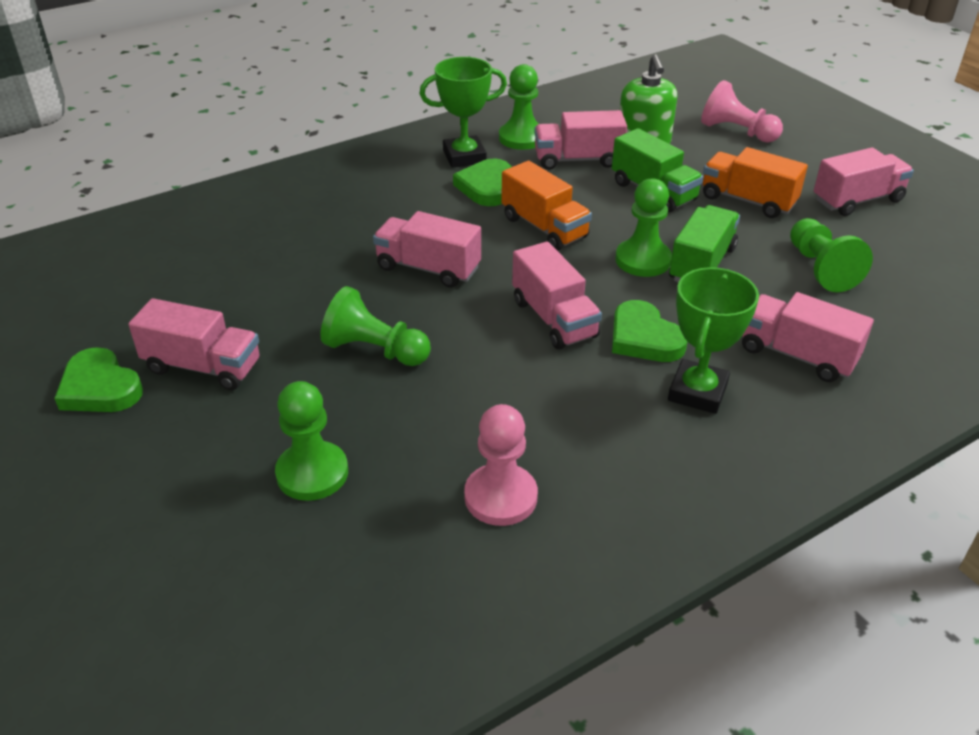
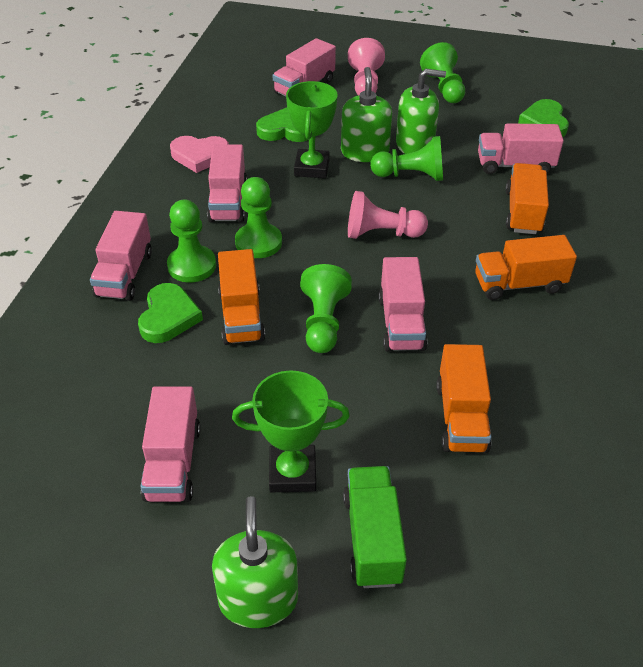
green soap dispenser: 1 -> 3
green truck: 2 -> 1
orange truck: 2 -> 4
pink heart: 0 -> 1

